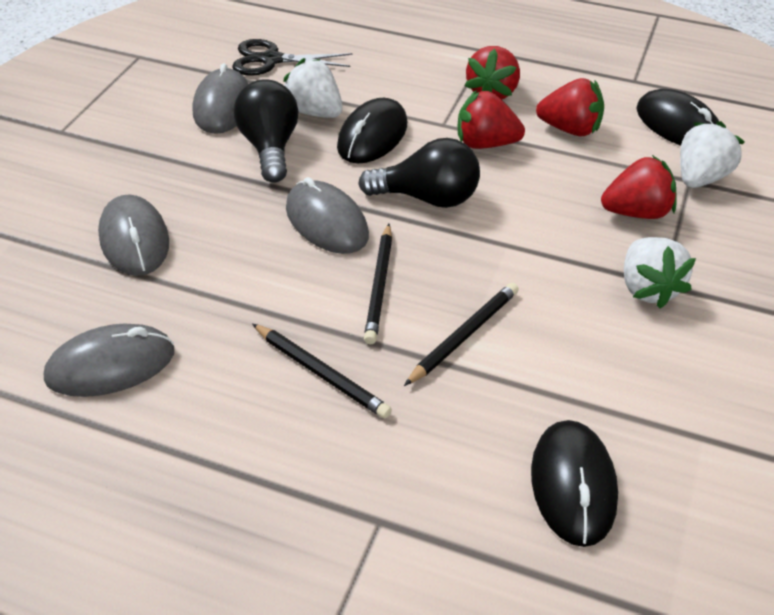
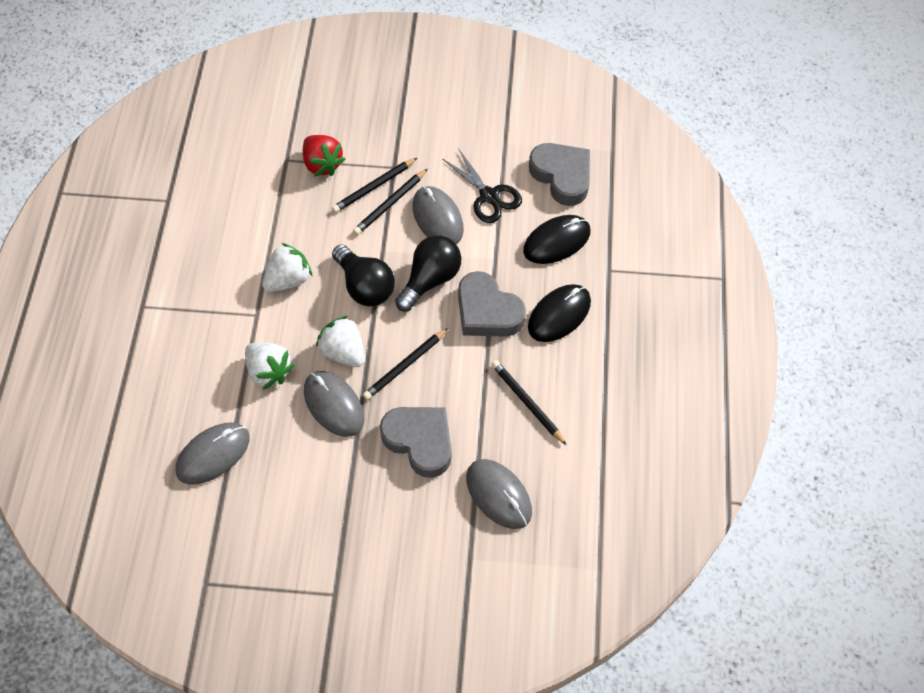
black mouse: 3 -> 2
black pencil: 3 -> 4
grey heart: 0 -> 3
red strawberry: 4 -> 1

